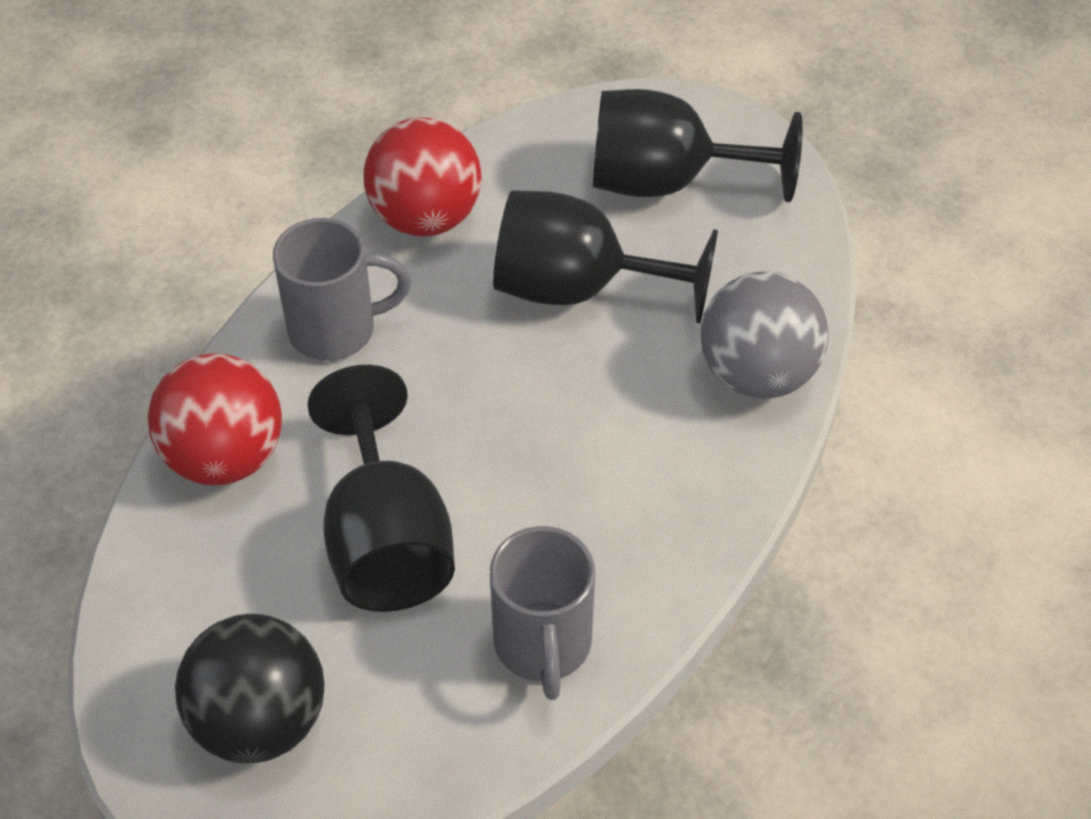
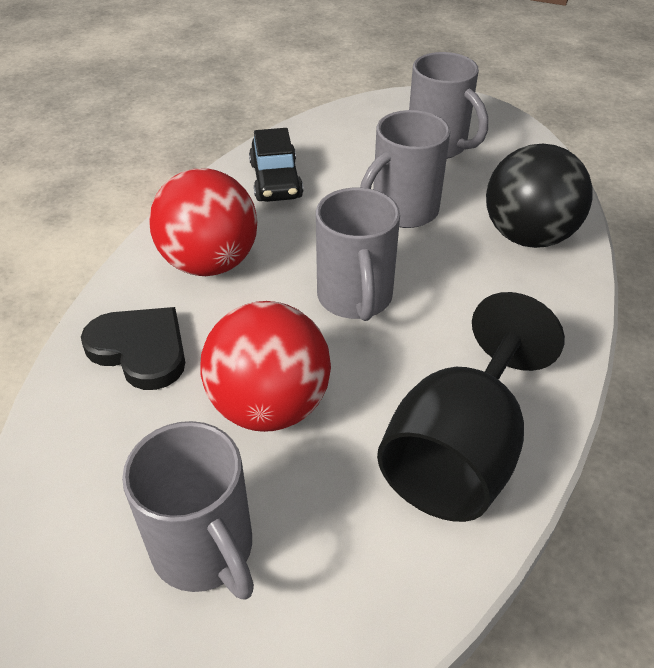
black car: 0 -> 1
black goblet: 3 -> 1
black heart: 0 -> 1
grey ball: 1 -> 0
grey mug: 2 -> 4

